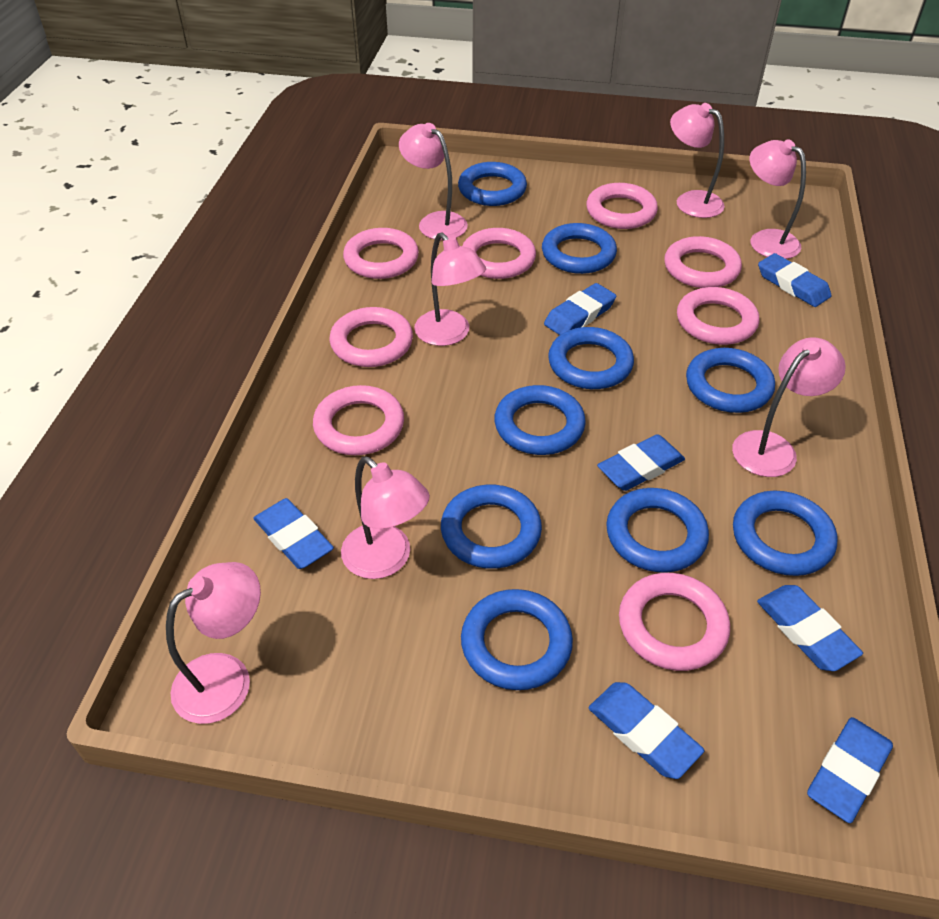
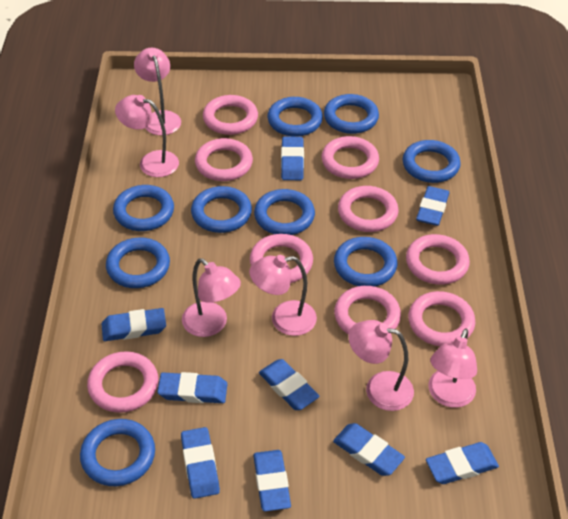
blue eraser: 7 -> 9
pink lamp: 7 -> 6
pink ring: 8 -> 9

